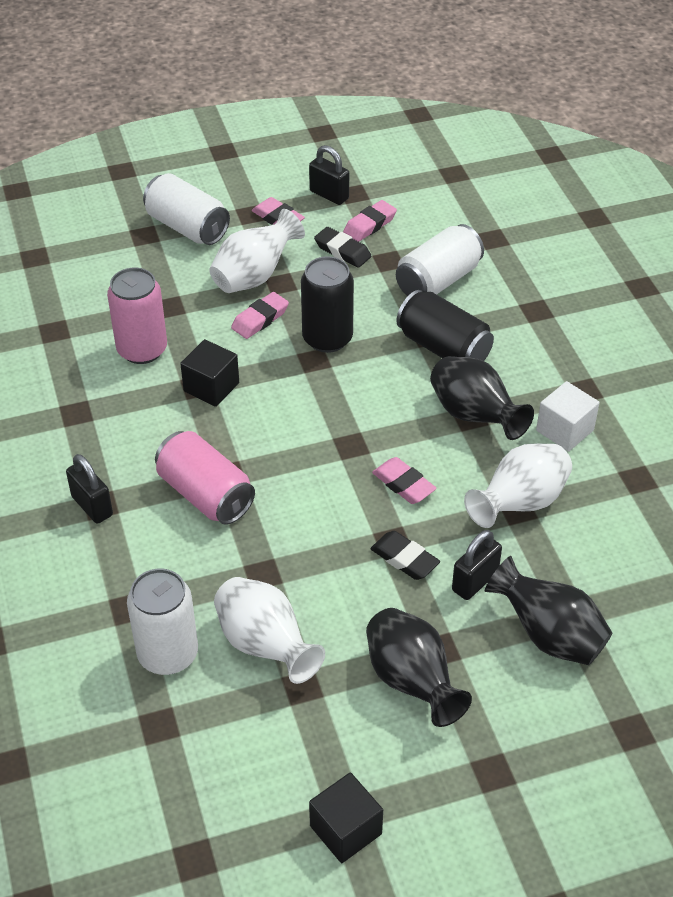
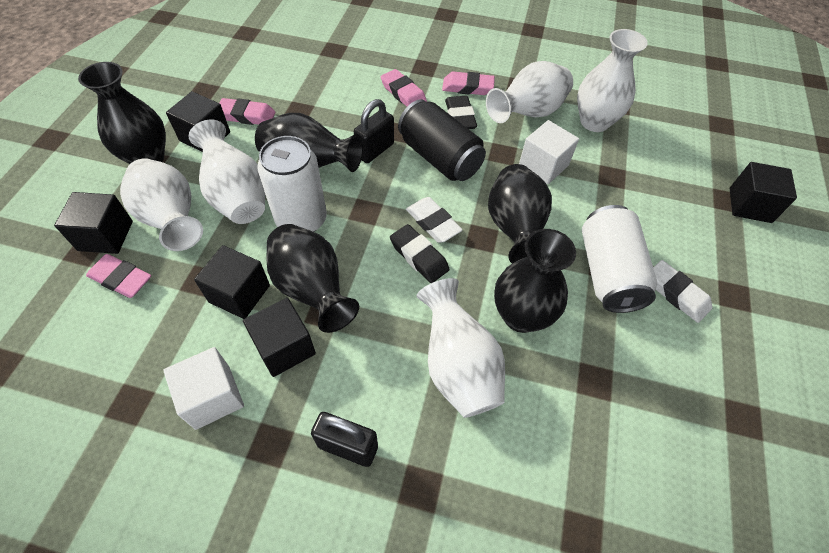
black can: 2 -> 1
black cube: 2 -> 5
black padlock: 3 -> 2
black vase: 3 -> 5
pink can: 2 -> 0
white can: 3 -> 2
white cube: 1 -> 2
white eraser: 0 -> 2
white vase: 3 -> 5

